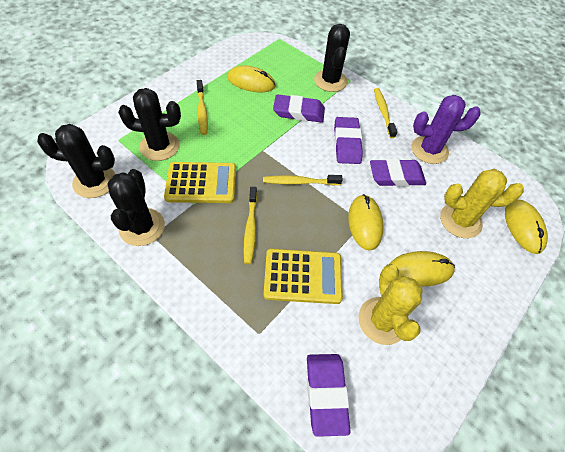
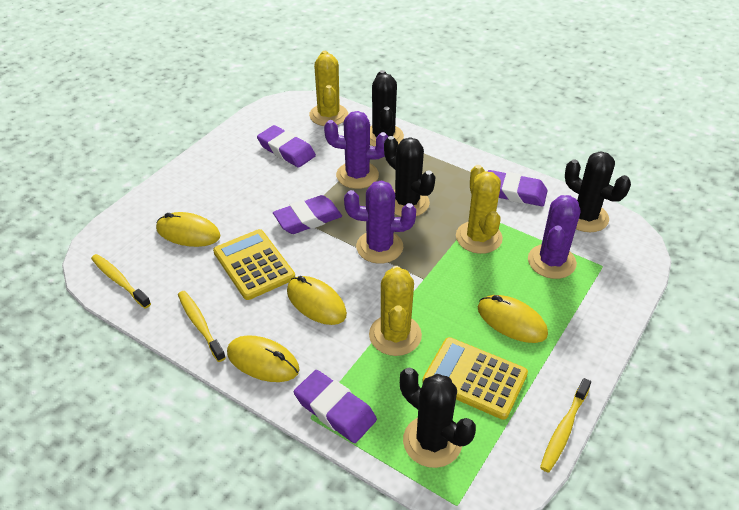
purple cactus: 1 -> 3
yellow cactus: 2 -> 3
yellow toothbrush: 4 -> 3

